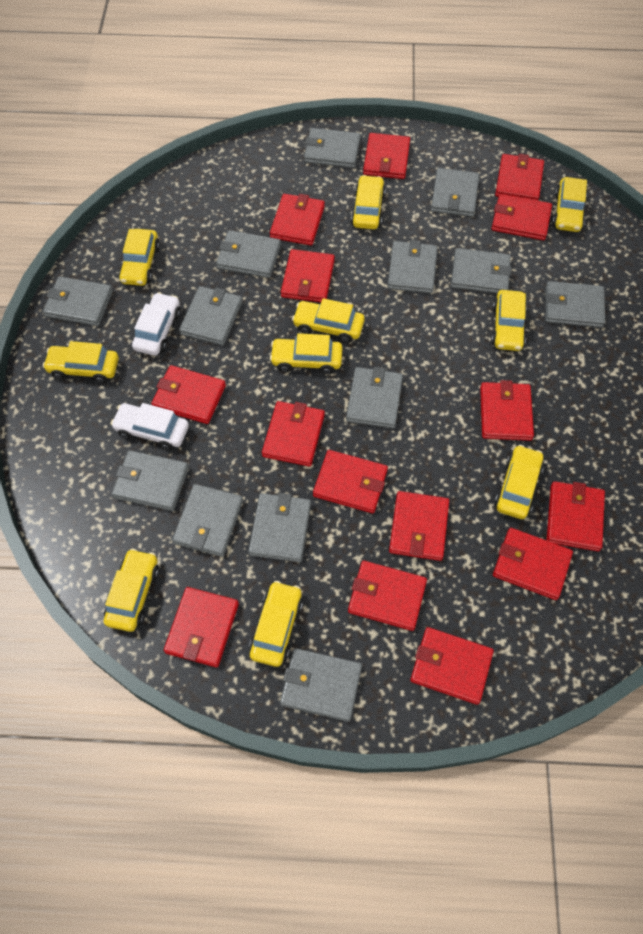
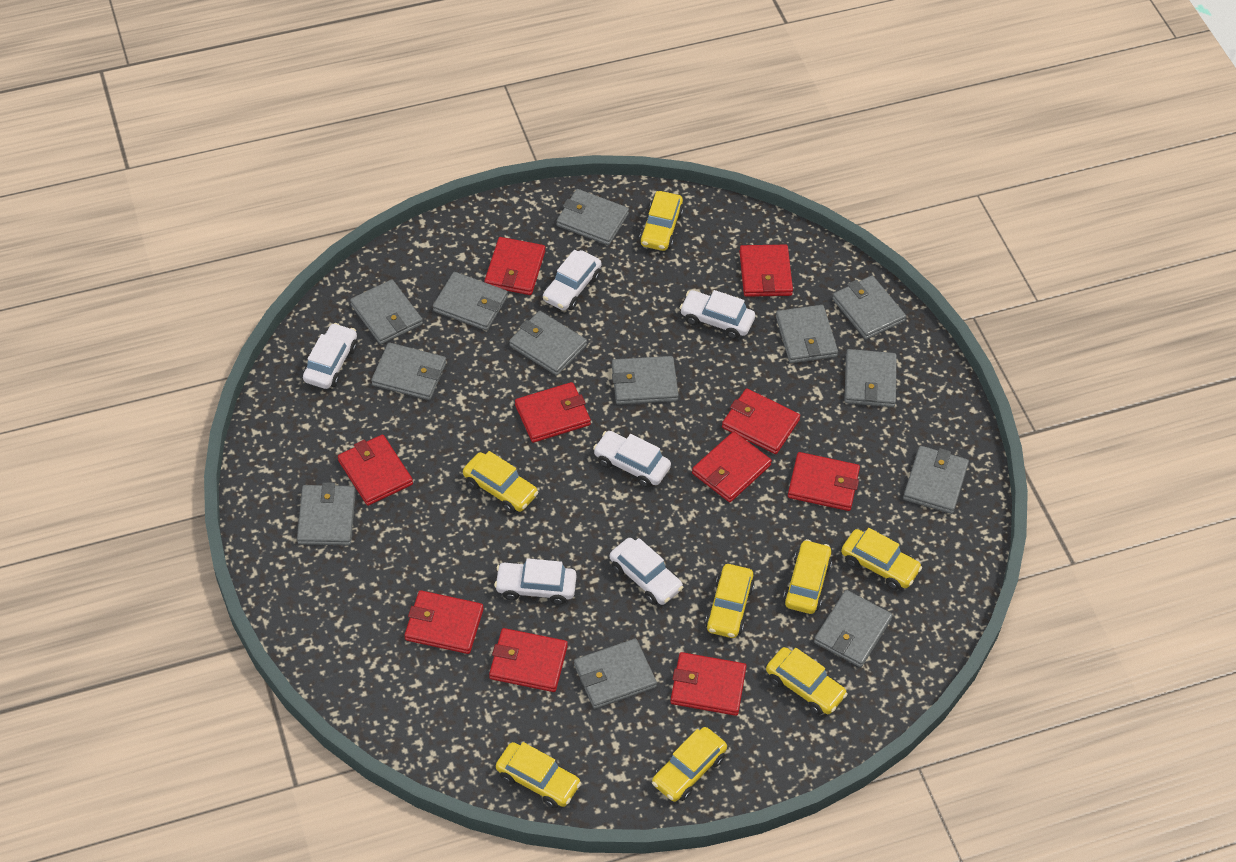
red wallet: 15 -> 10
white car: 2 -> 6
yellow car: 10 -> 8

